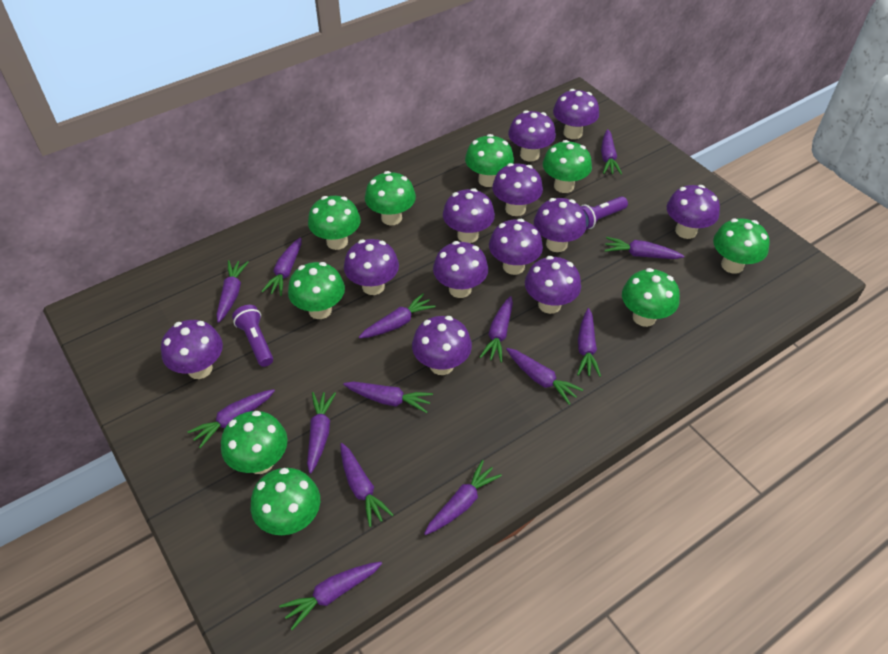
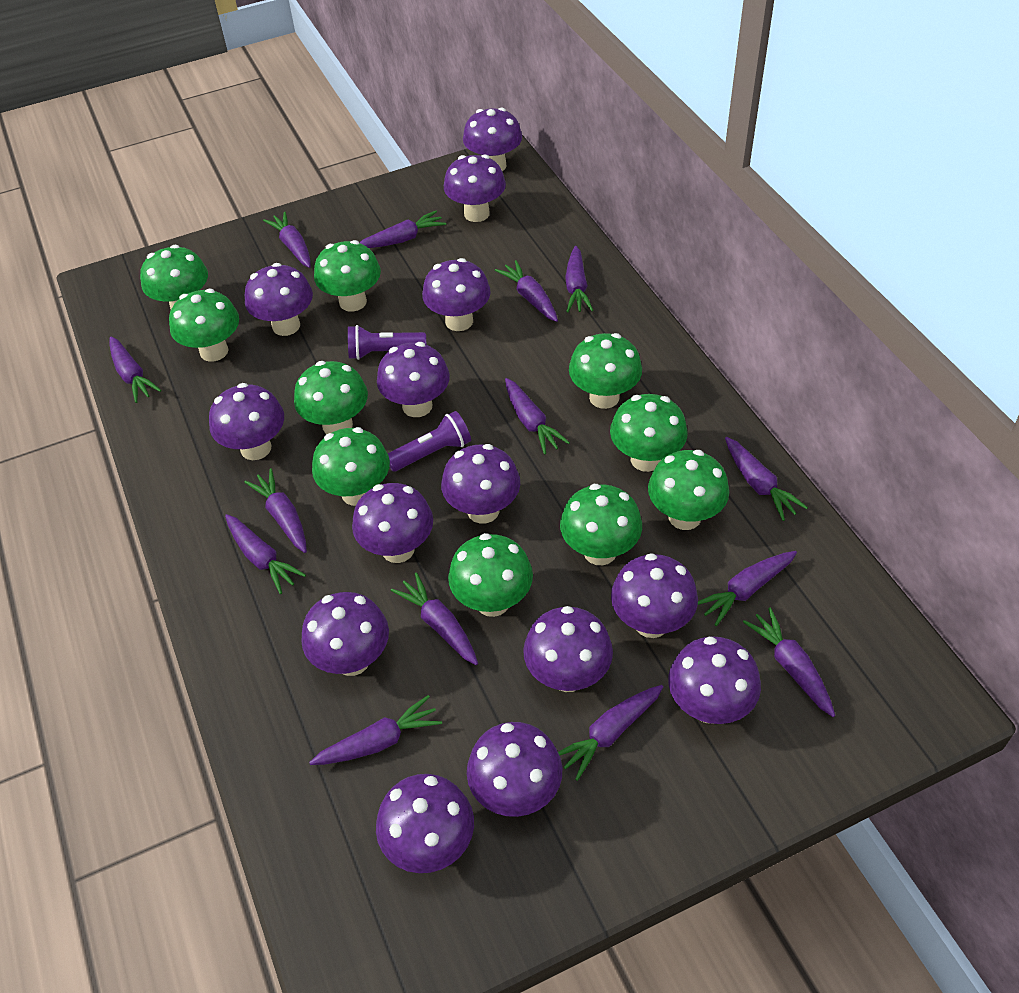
green mushroom: 9 -> 10
purple mushroom: 12 -> 14

